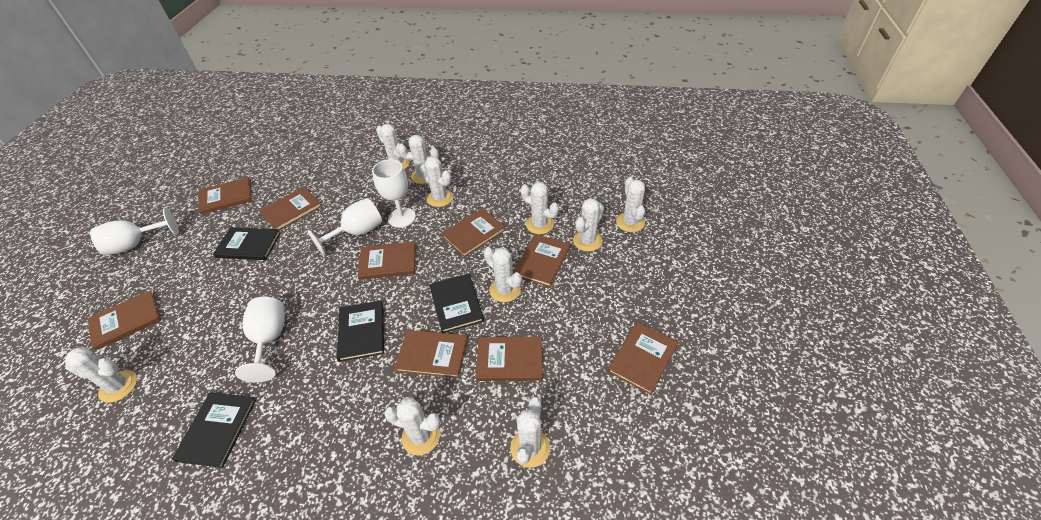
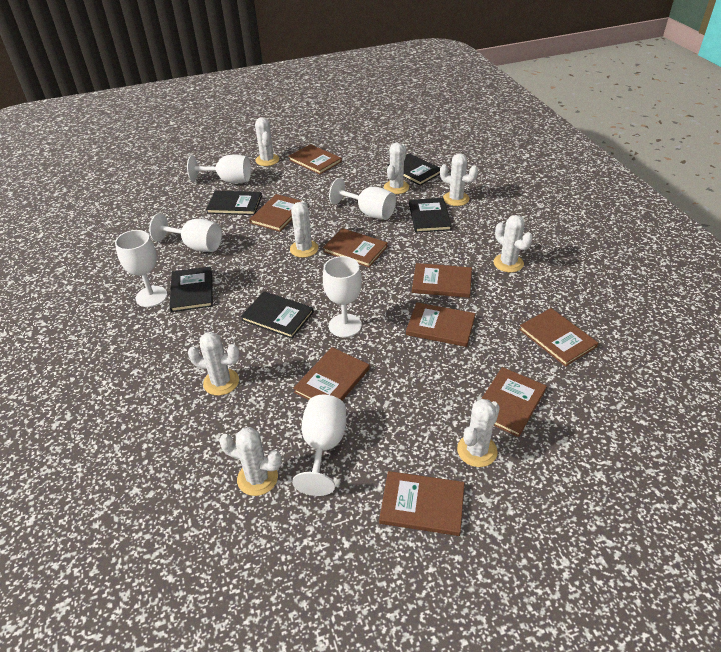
black book: 4 -> 5
white cactus: 10 -> 8
white goblet: 4 -> 6

